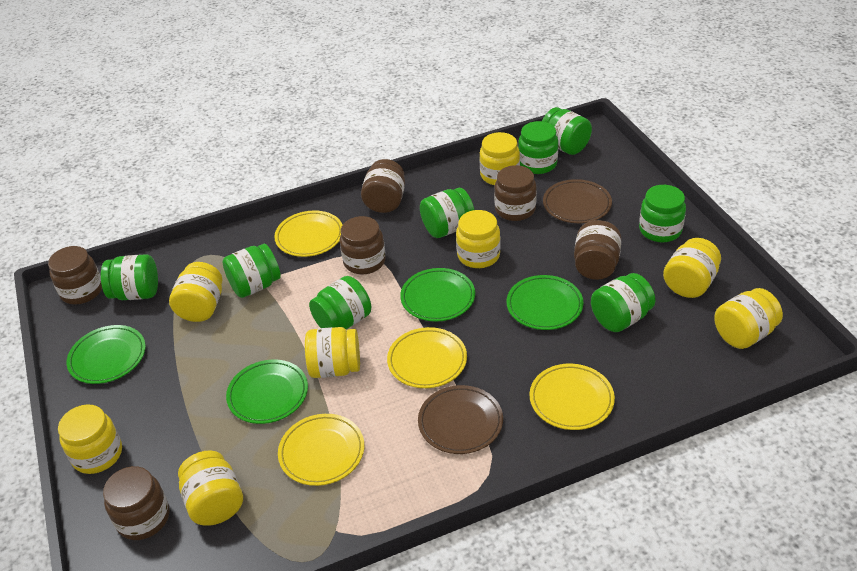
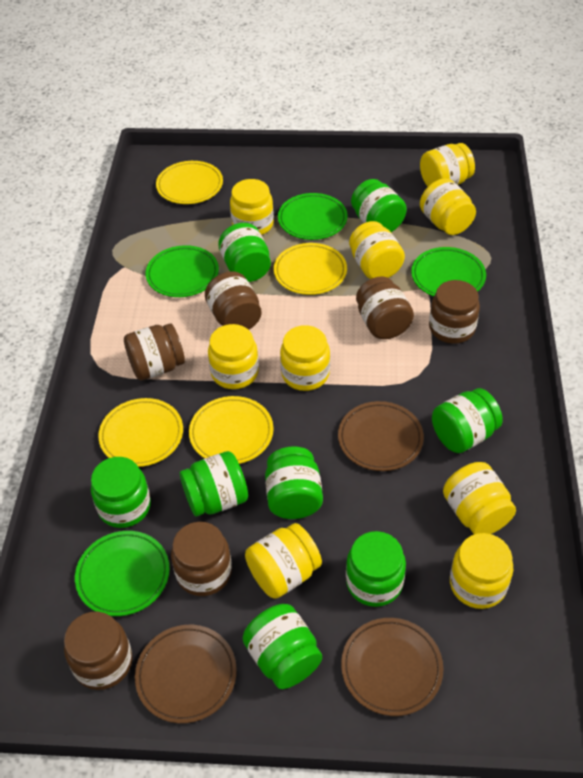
brown plate: 2 -> 3
yellow jar: 8 -> 9

